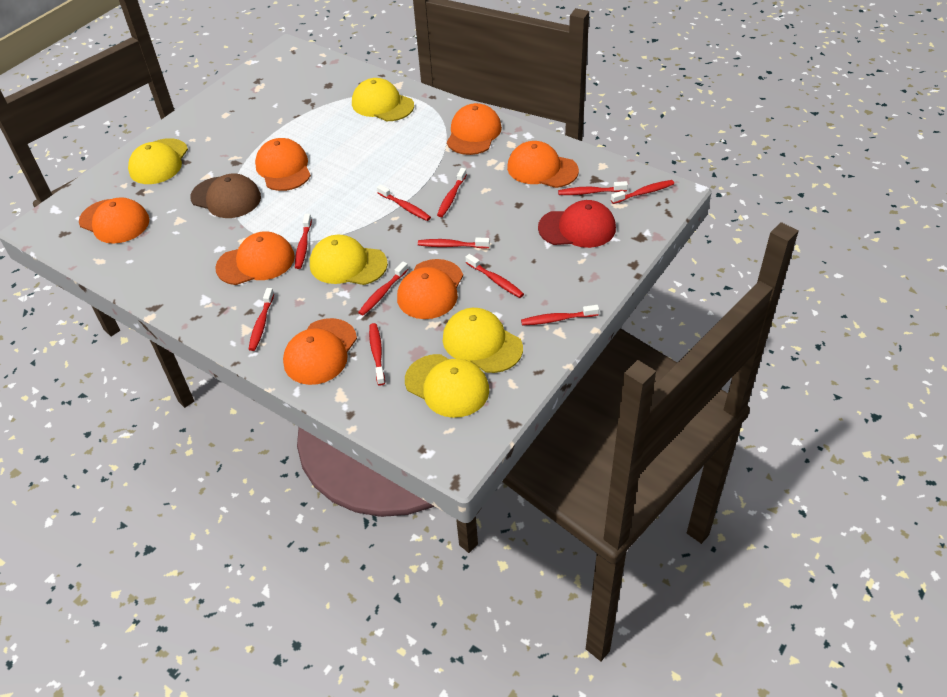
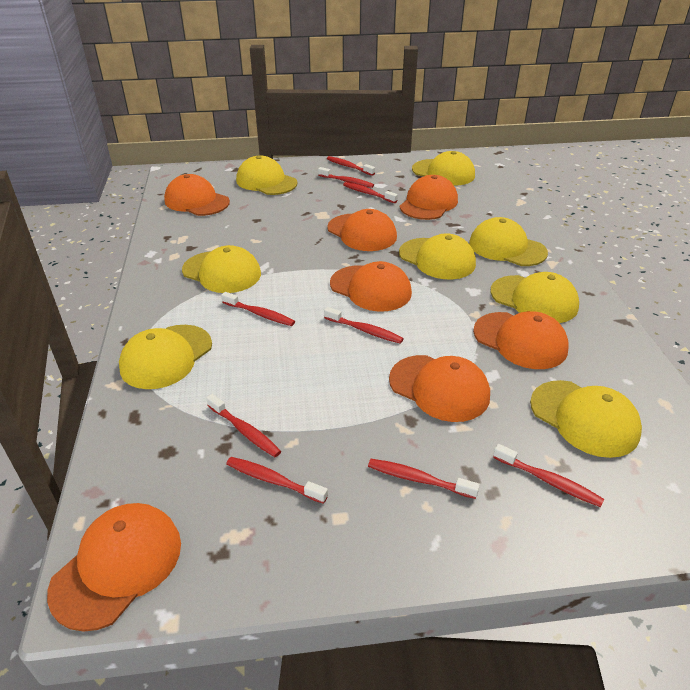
brown cap: 1 -> 0
red cap: 1 -> 0
red toothbrush: 11 -> 9
yellow cap: 5 -> 8

